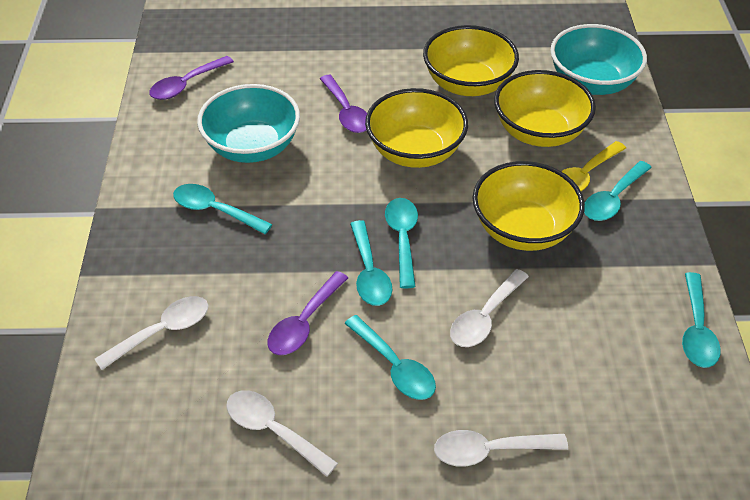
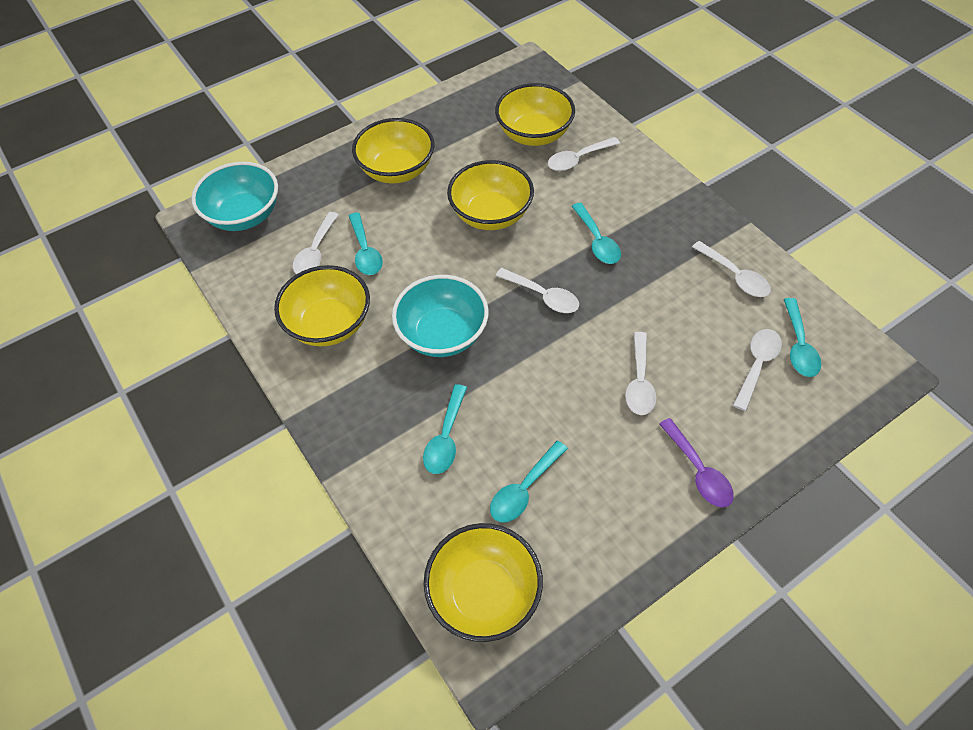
purple spoon: 3 -> 1
turquoise spoon: 6 -> 5
white spoon: 4 -> 6
yellow bowl: 4 -> 5
yellow spoon: 1 -> 0

